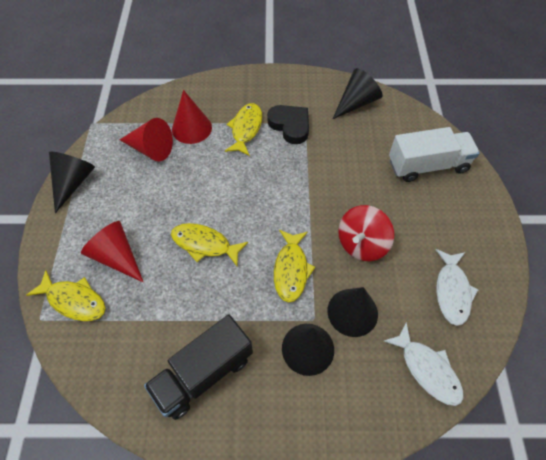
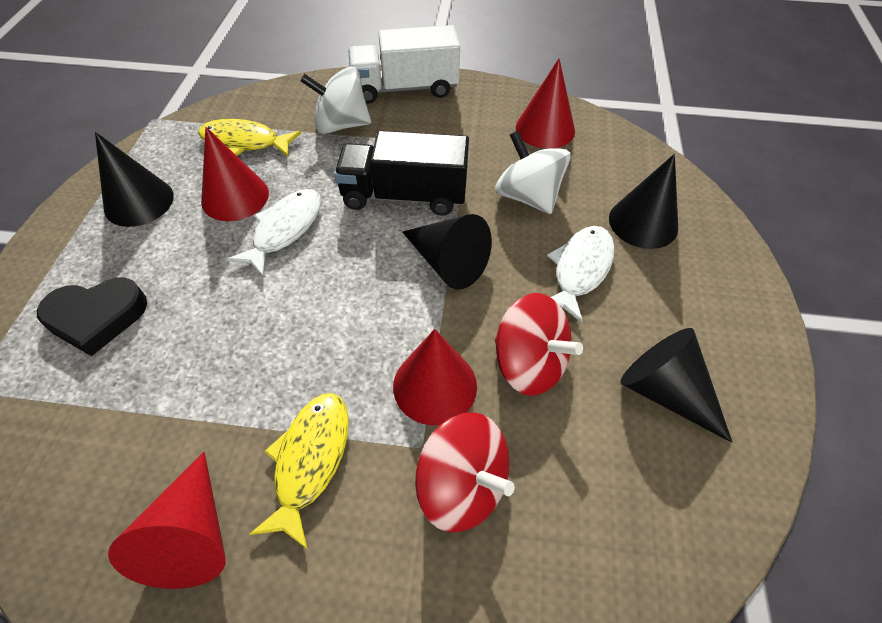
red cone: 3 -> 4
red spinning top: 1 -> 2
white spinning top: 0 -> 2
yellow fish: 4 -> 2

